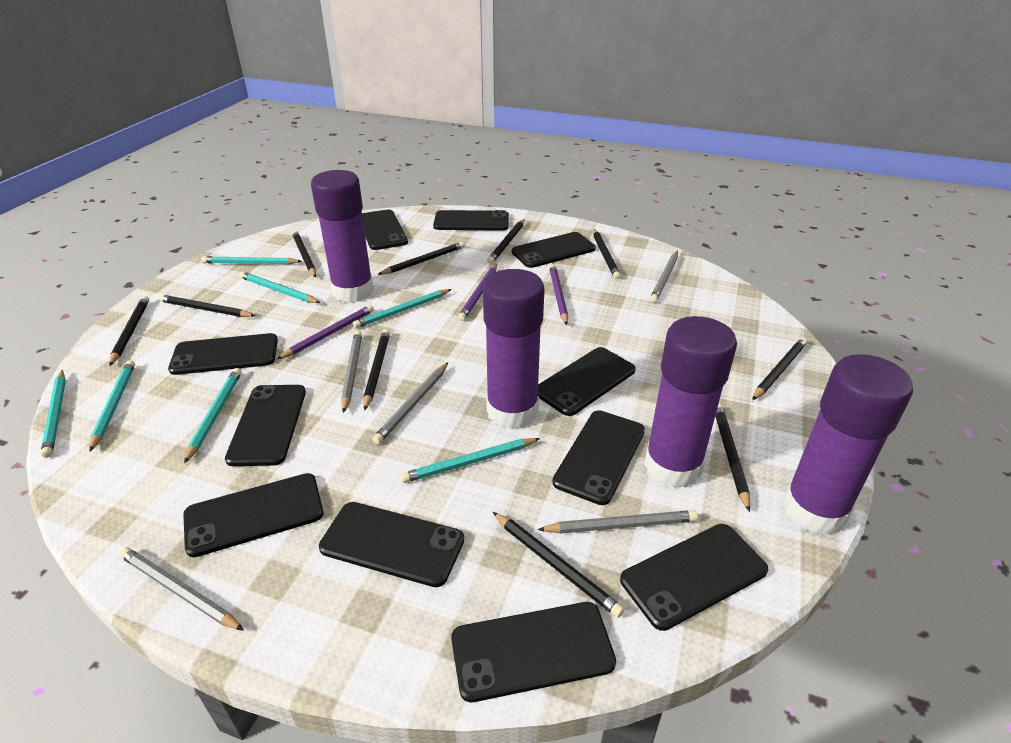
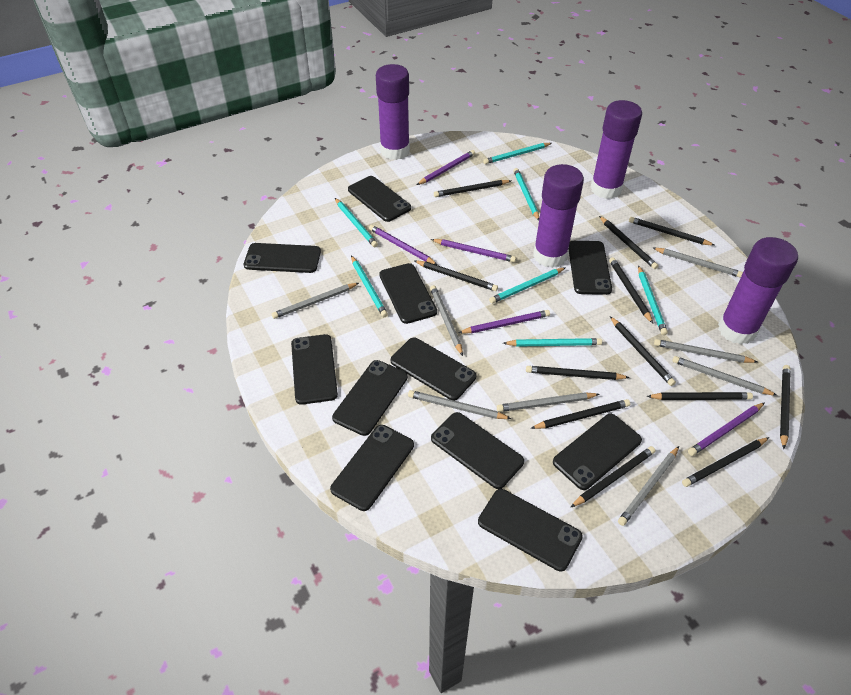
black pencil: 10 -> 12
grey pencil: 5 -> 8
purple pencil: 3 -> 5

